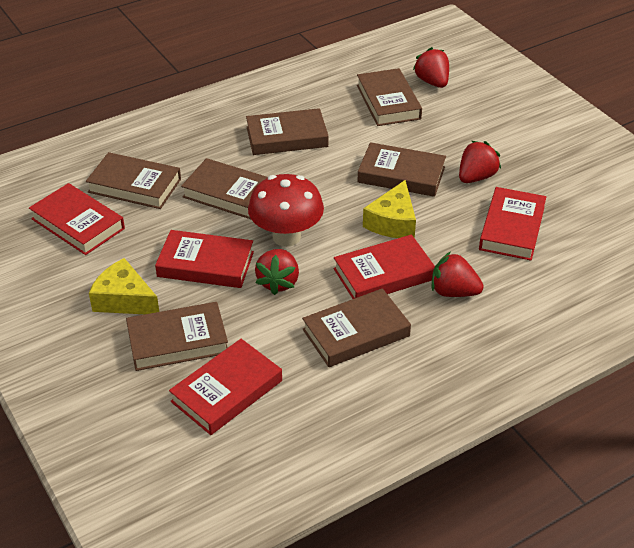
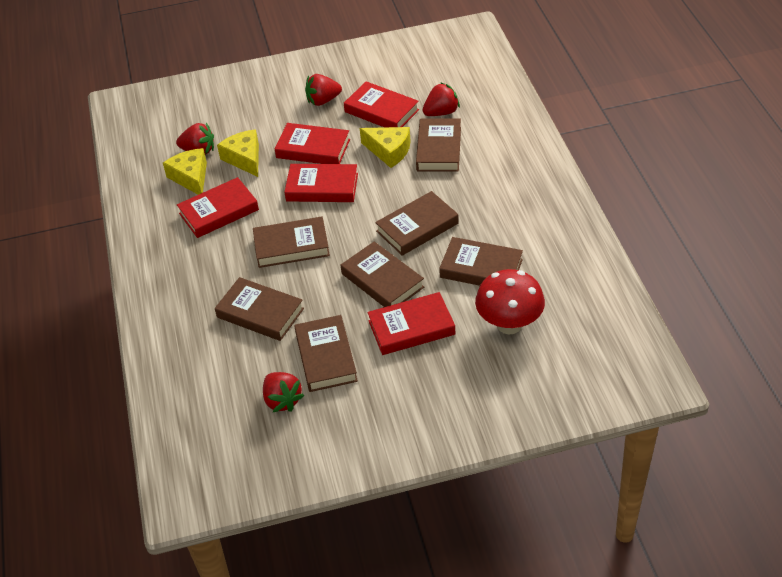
yellow cheese: 2 -> 3

